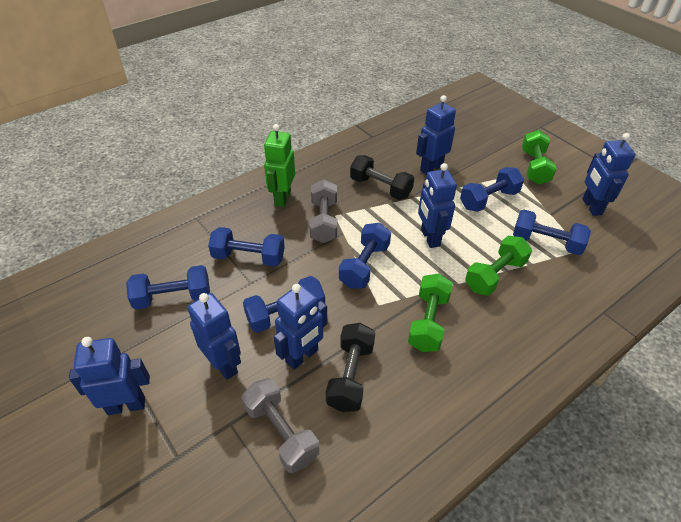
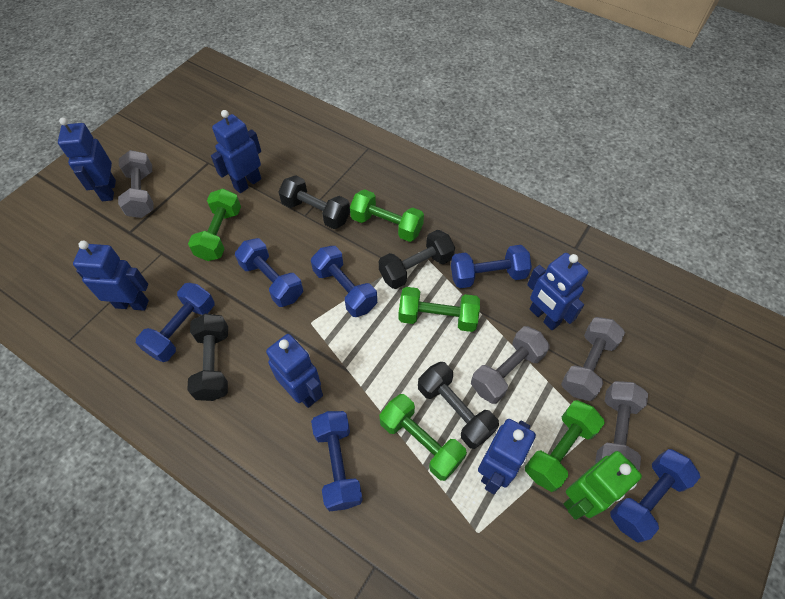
black dumbbell: 2 -> 4
green dumbbell: 3 -> 5
grey dumbbell: 2 -> 4

